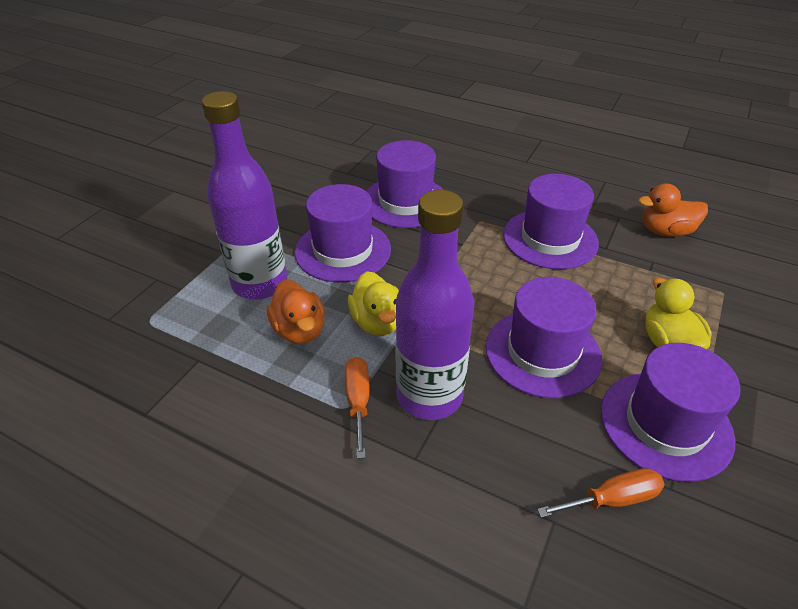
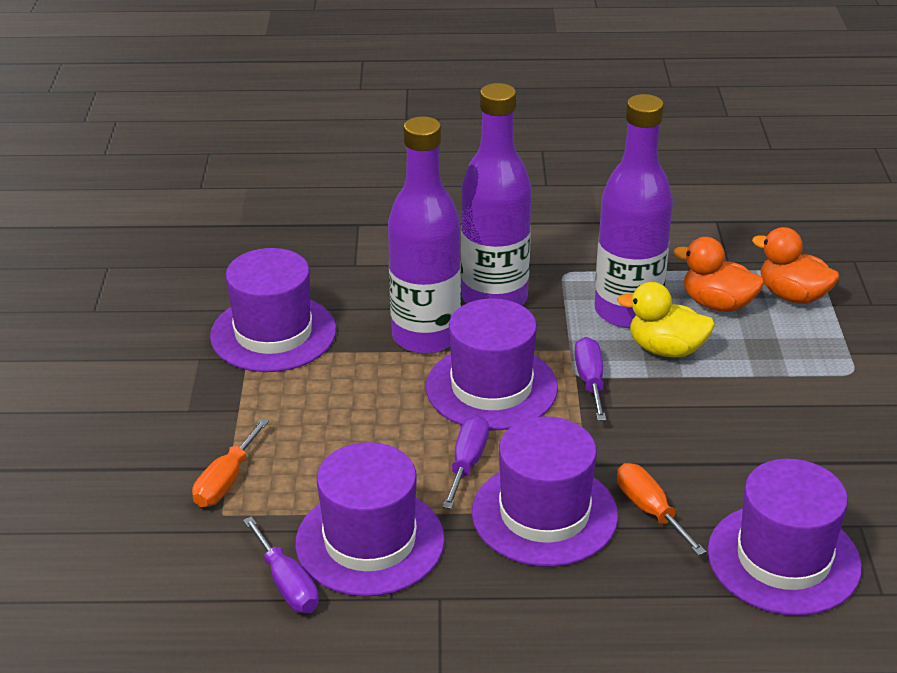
purple bottle: 2 -> 3
purple screwdriver: 0 -> 3
yellow duck: 2 -> 1

